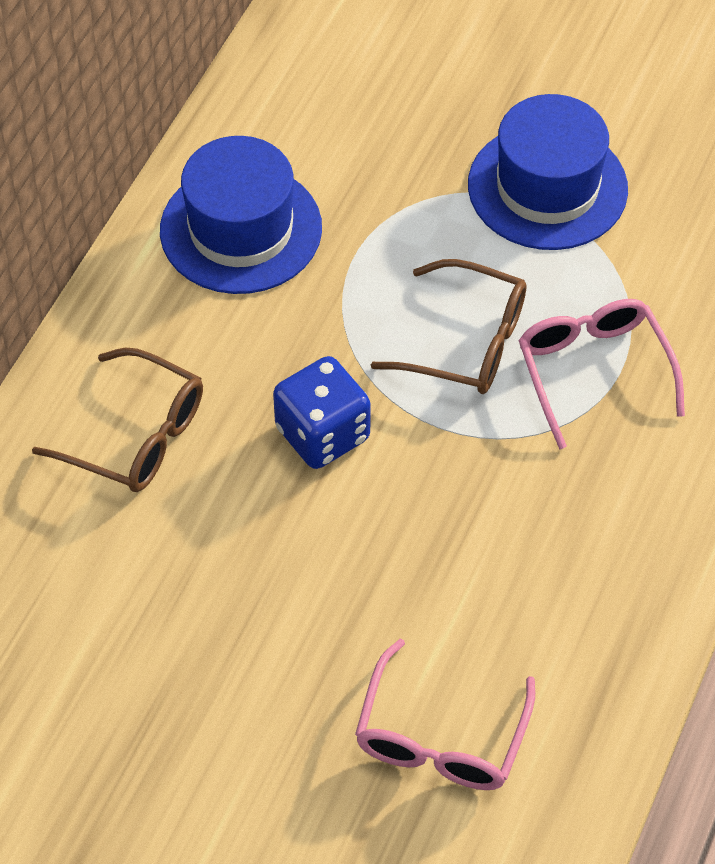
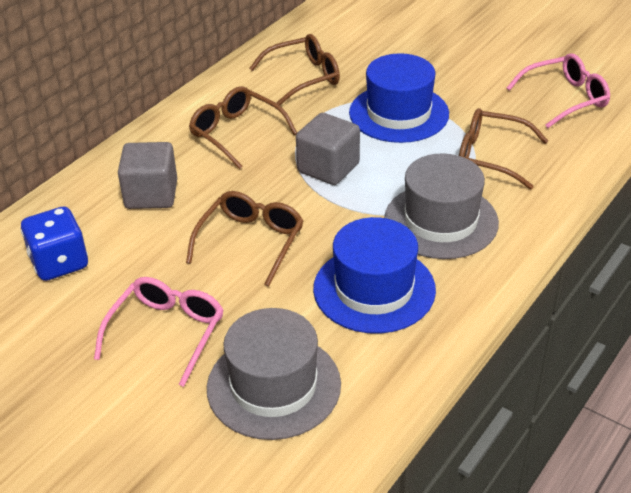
brown glasses: 2 -> 4
grey cube: 0 -> 2
grey hat: 0 -> 2

